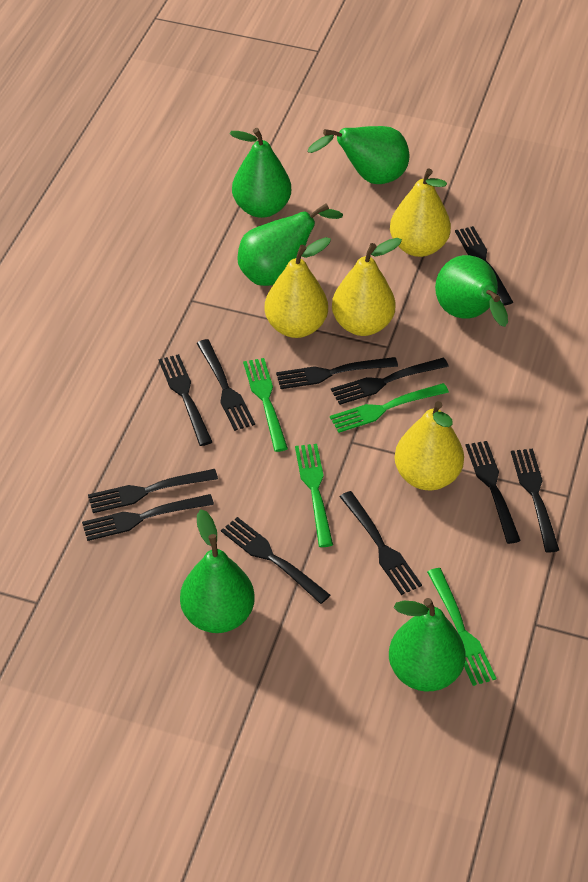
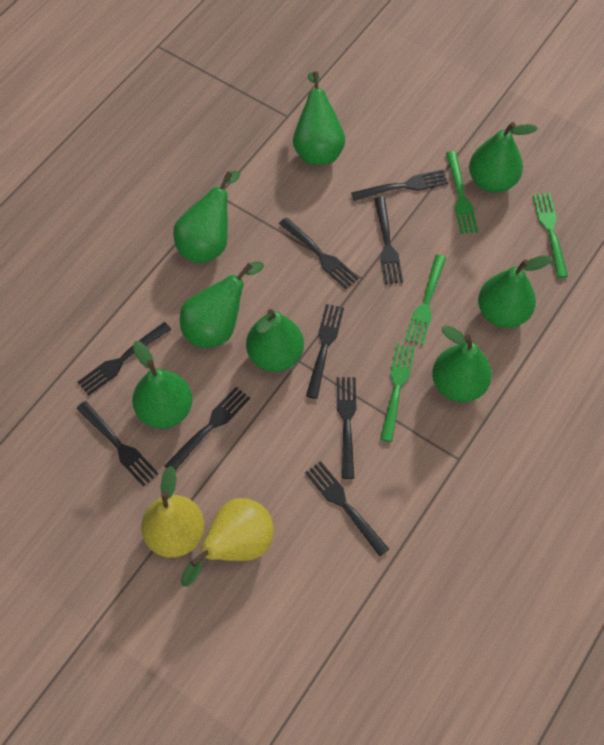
black fork: 11 -> 9
green pear: 6 -> 8
yellow pear: 4 -> 2

